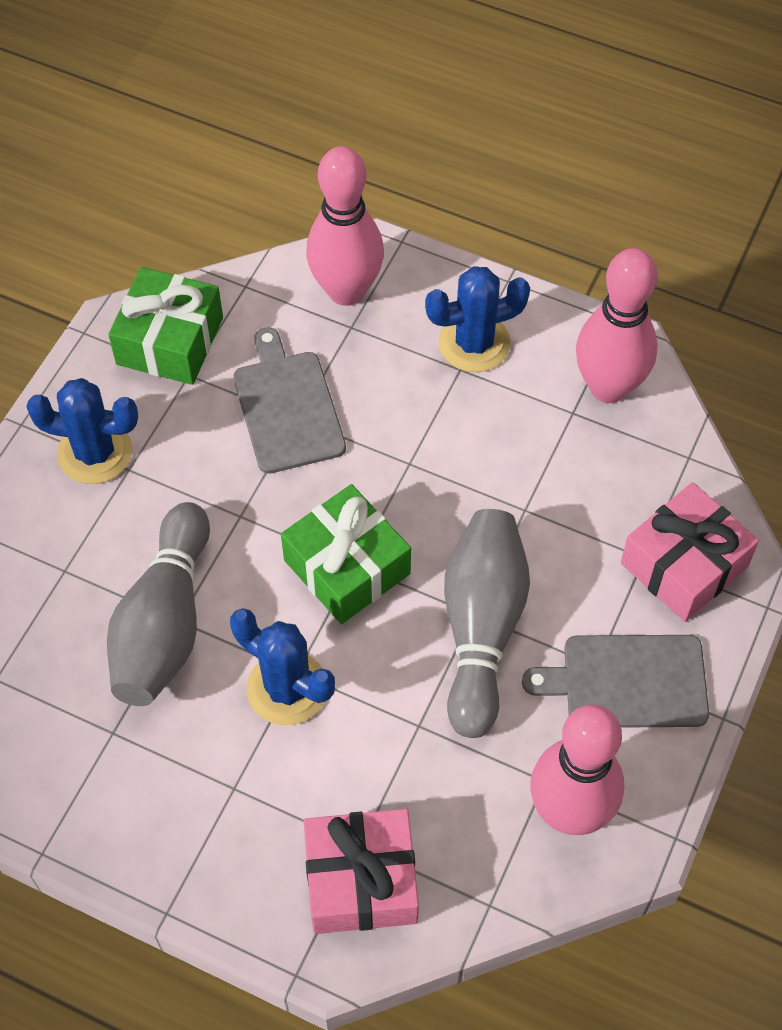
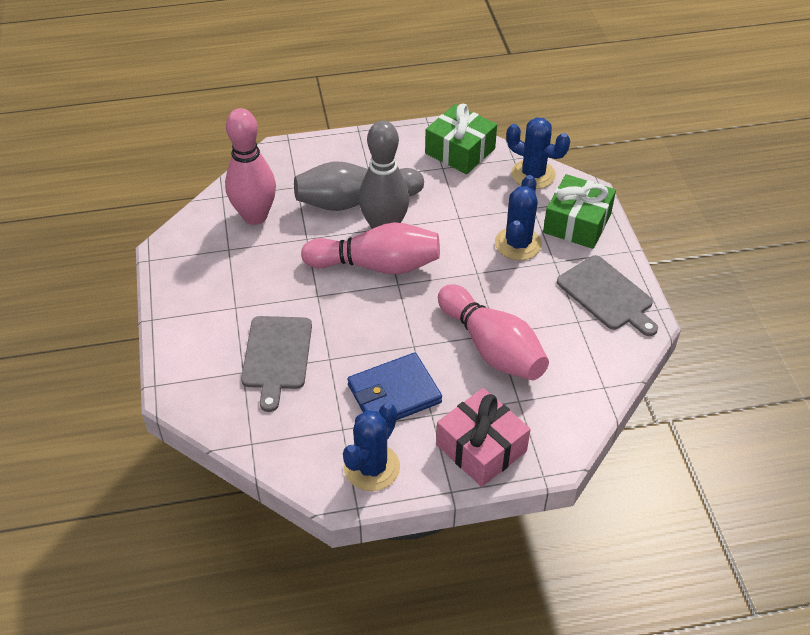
blue wallet: 0 -> 1
pink gift: 2 -> 1

